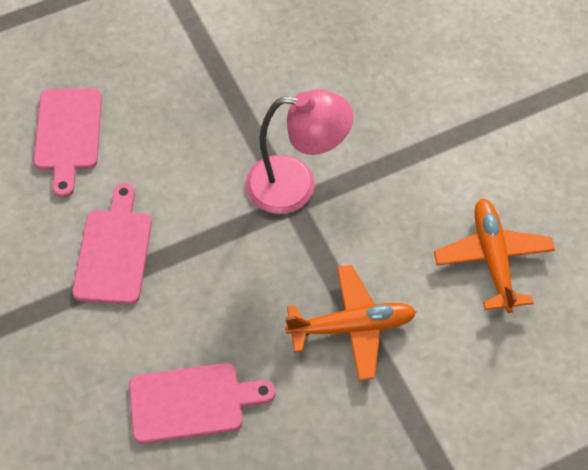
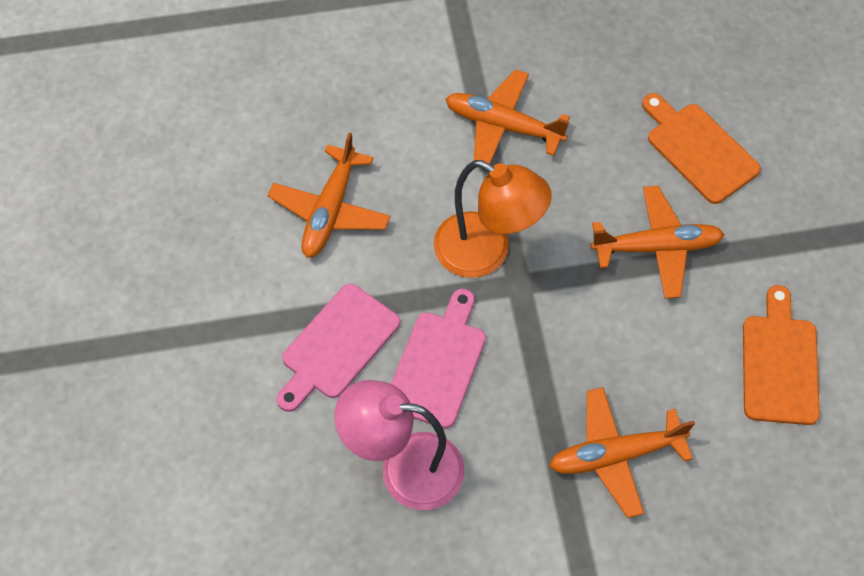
orange cutting board: 0 -> 2
orange lamp: 0 -> 1
orange plane: 2 -> 4
pink cutting board: 3 -> 2

